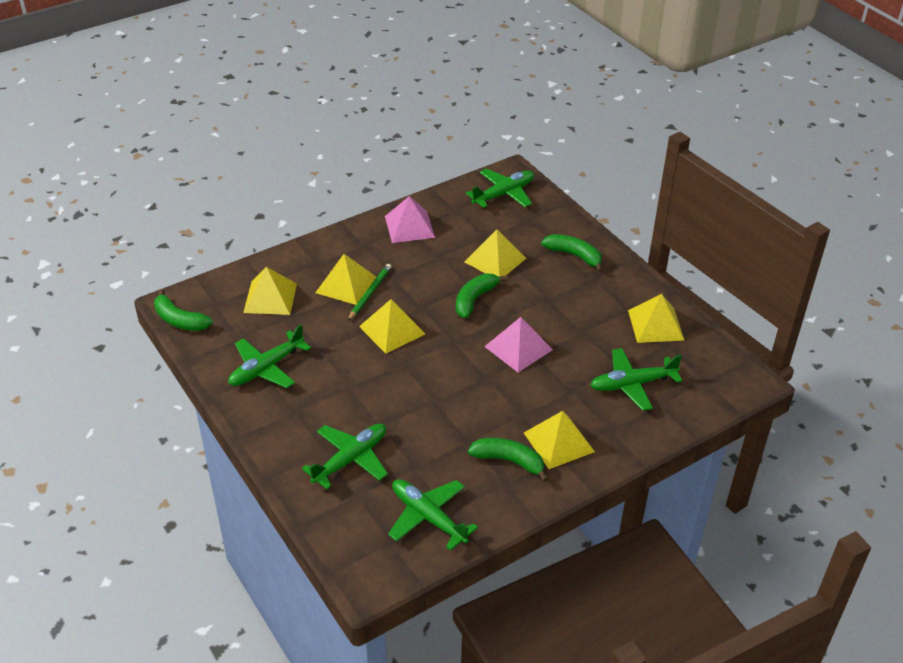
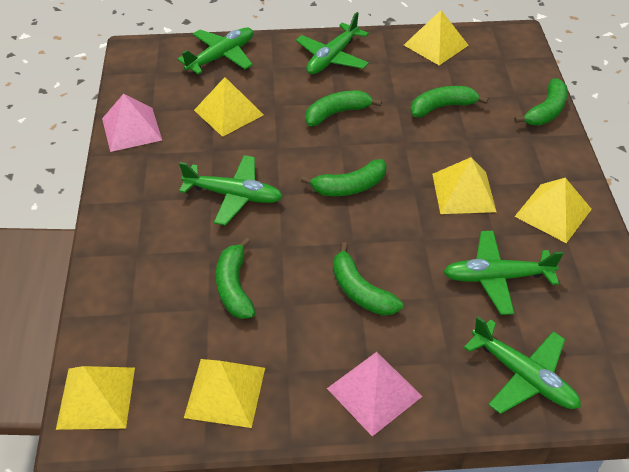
green banana: 4 -> 6
green pencil: 1 -> 0

